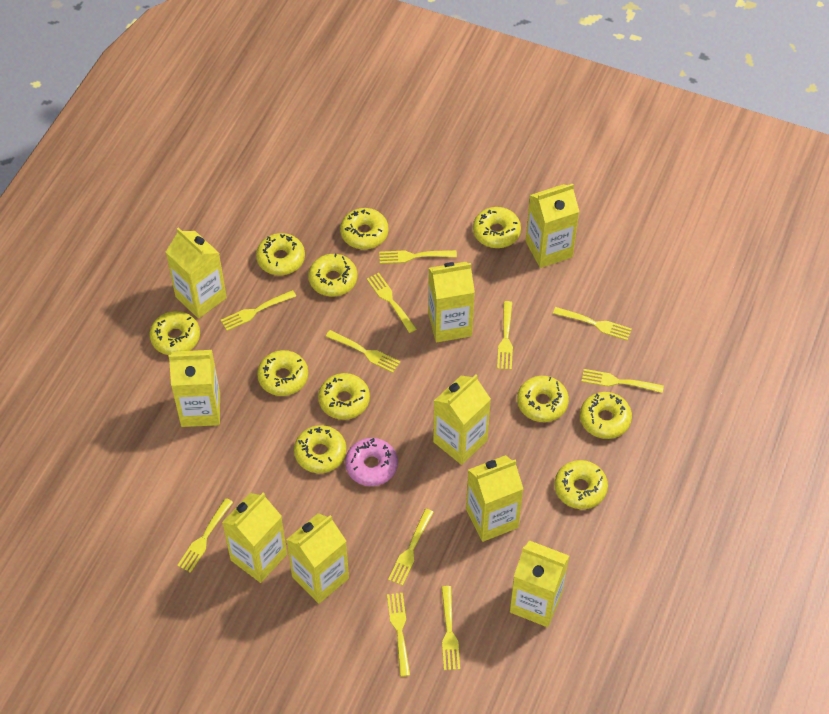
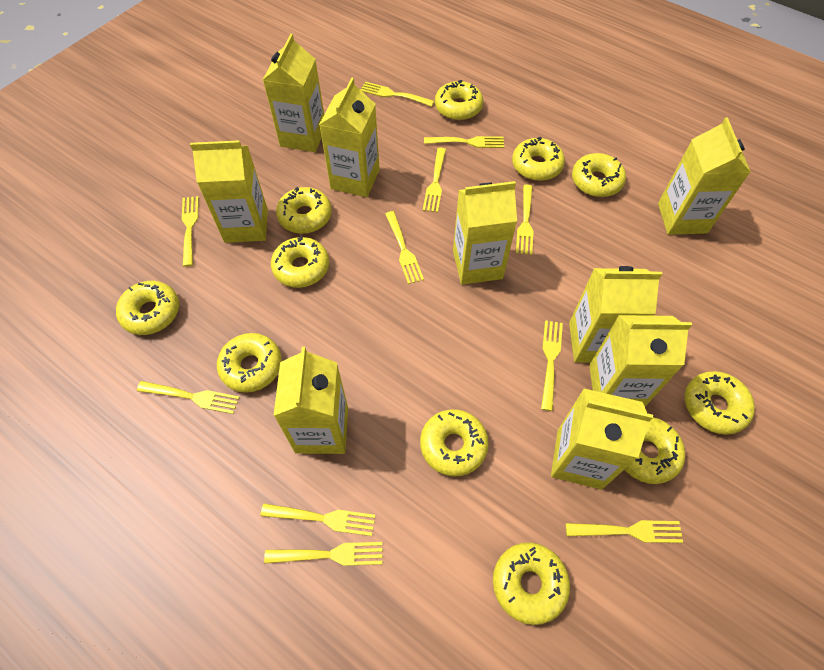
pink donut: 1 -> 0

